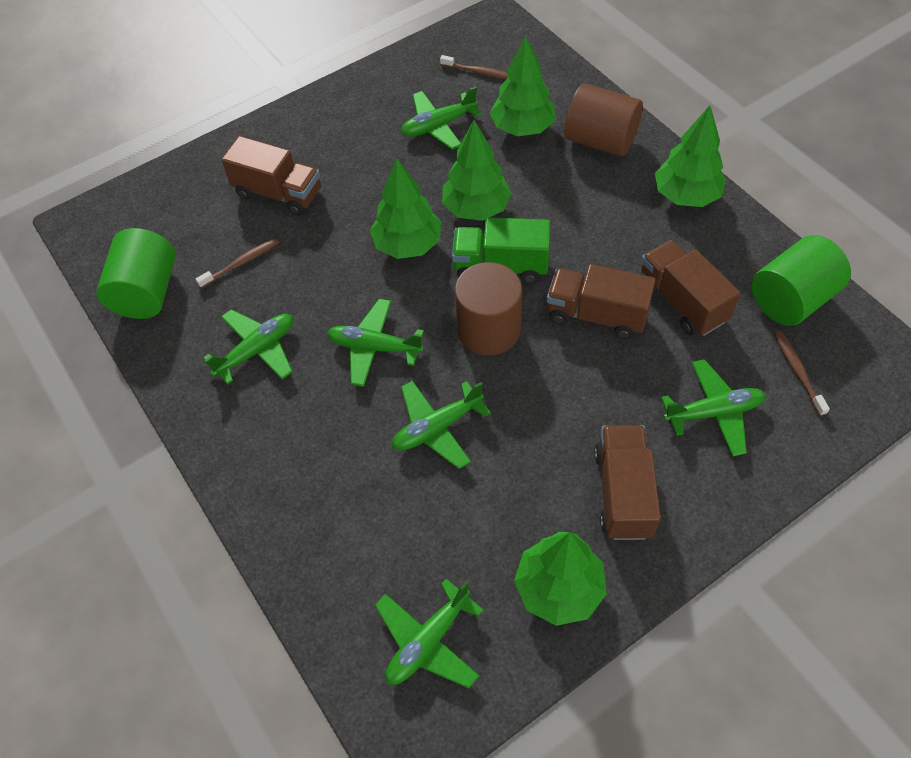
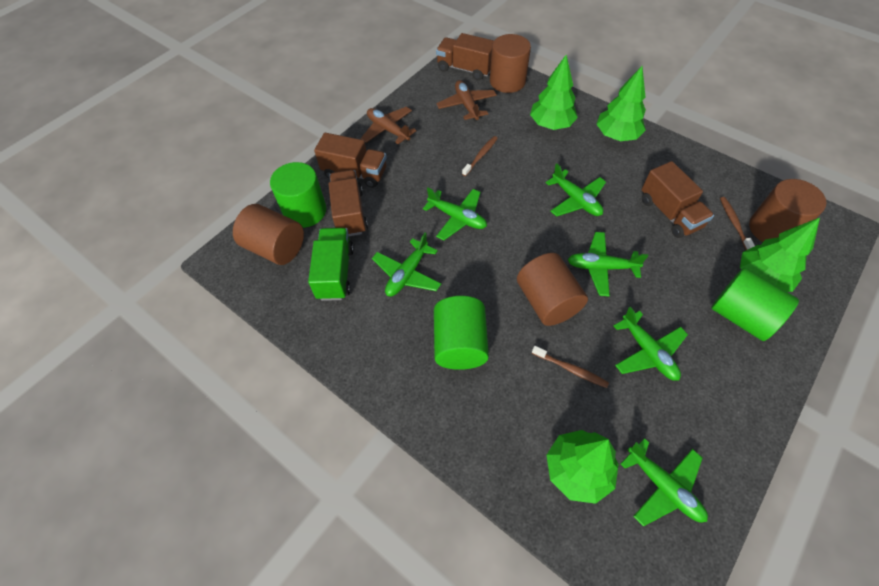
brown cylinder: 2 -> 4
brown plane: 0 -> 2
green cylinder: 2 -> 3
green tree: 5 -> 4

